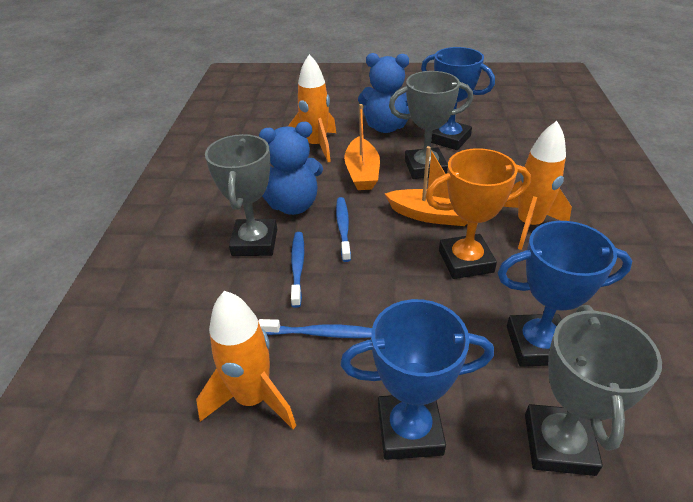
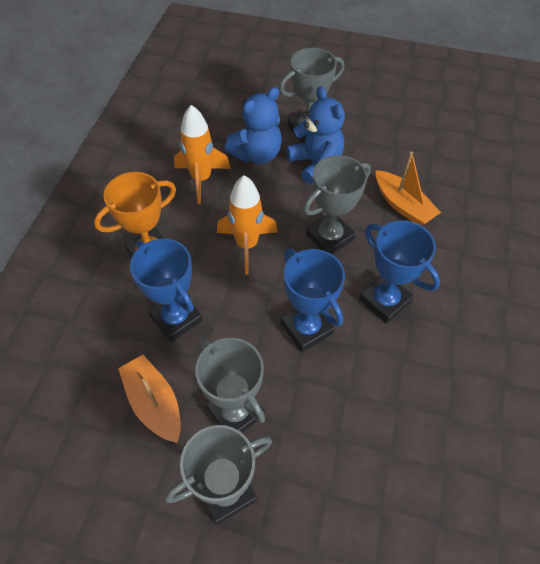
blue toothbrush: 3 -> 0
grey trophy: 3 -> 4
orange rocket: 3 -> 2

